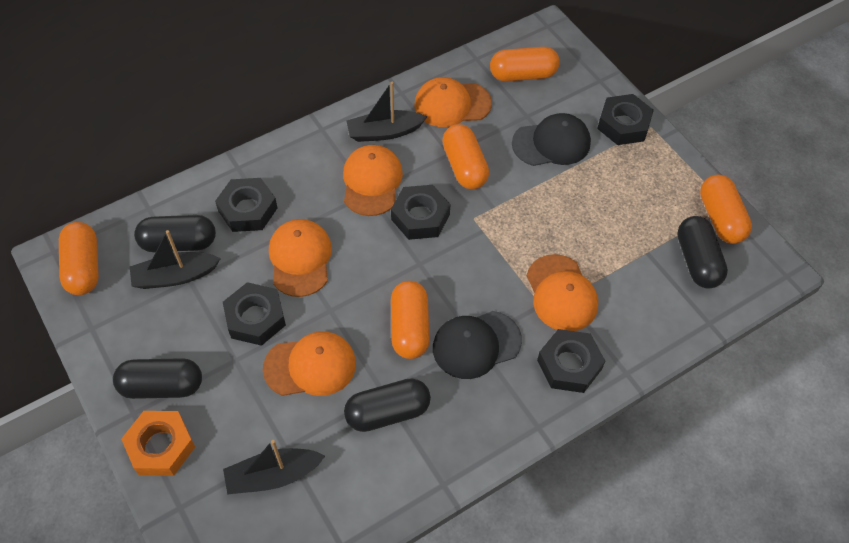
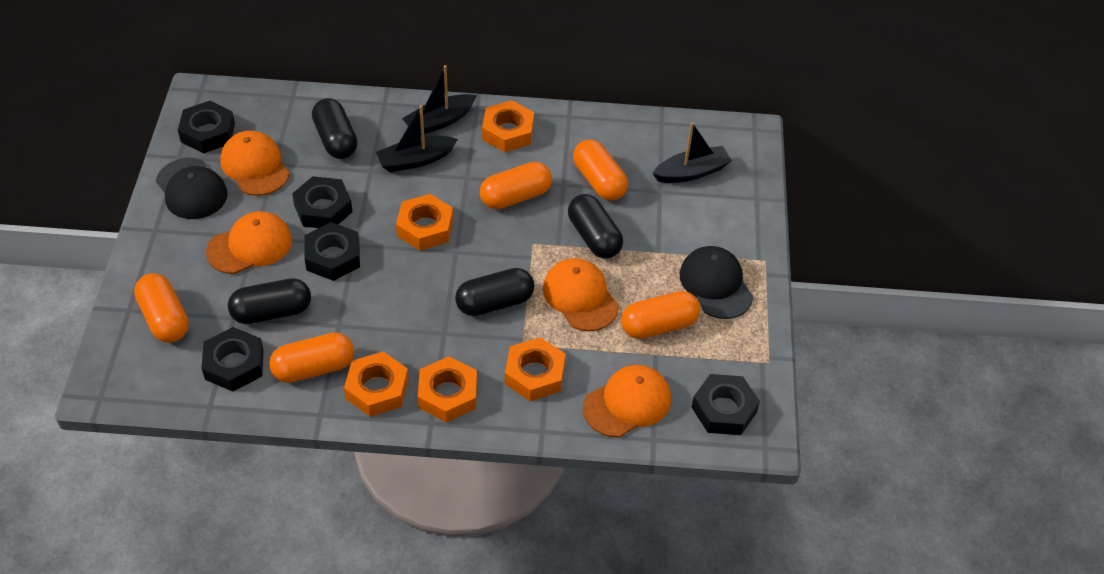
orange cap: 5 -> 4
orange nut: 1 -> 5

